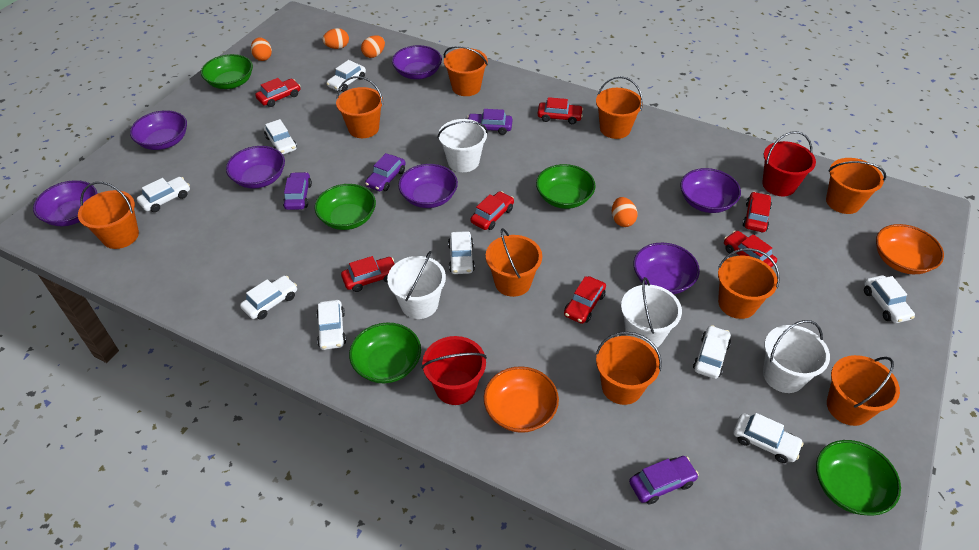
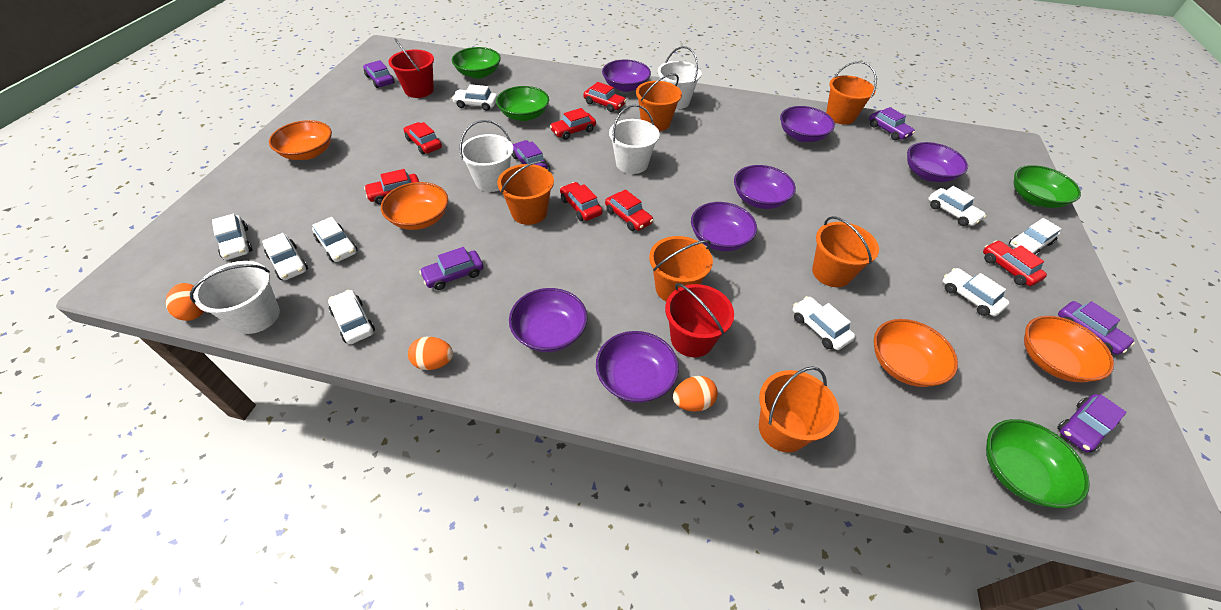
green bowl: 5 -> 4
orange bowl: 2 -> 4
orange bucket: 9 -> 6
orange egg: 4 -> 3
purple car: 4 -> 6

